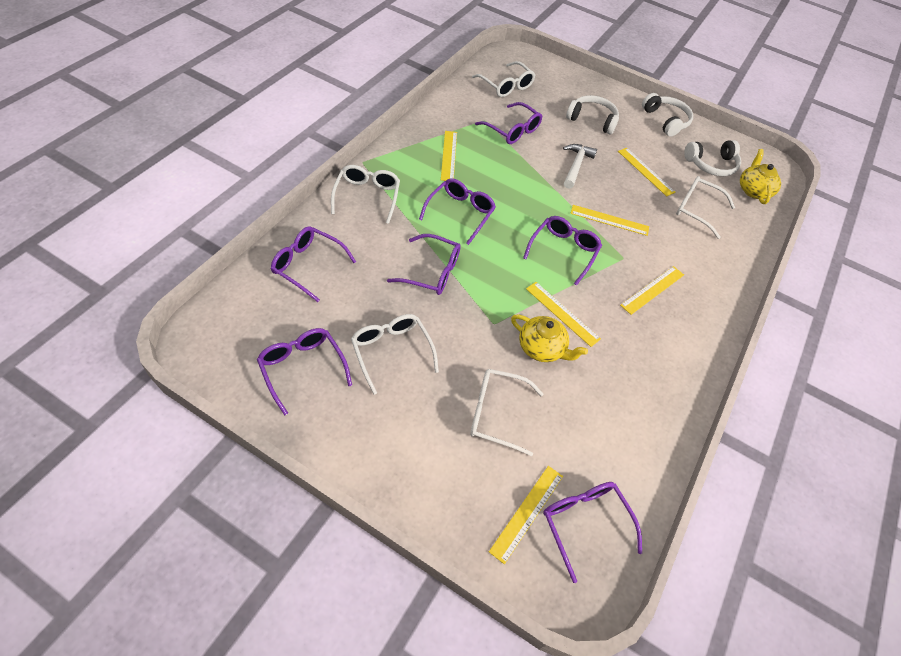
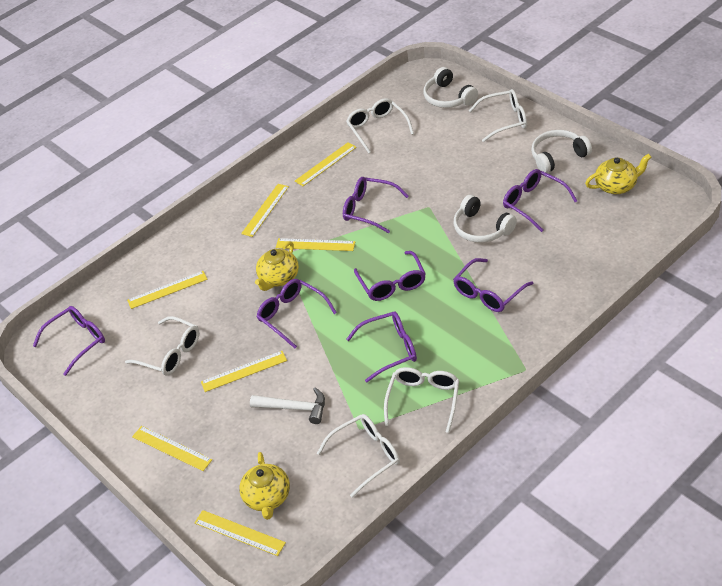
yellow ruler: 6 -> 7
yellow teapot: 2 -> 3

